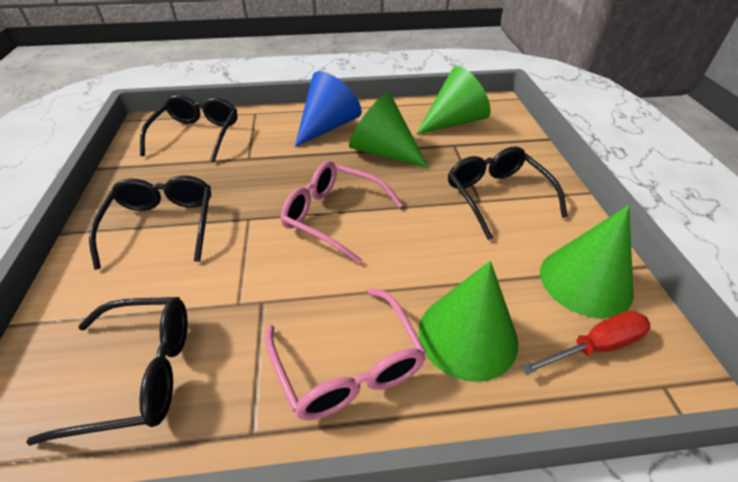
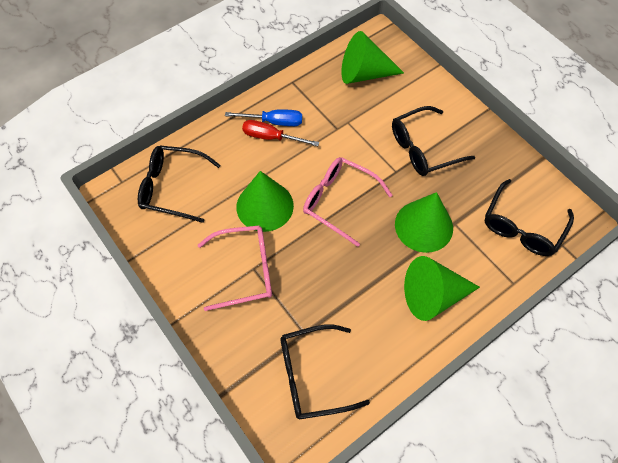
blue cone: 1 -> 0
blue screwdriver: 0 -> 1

